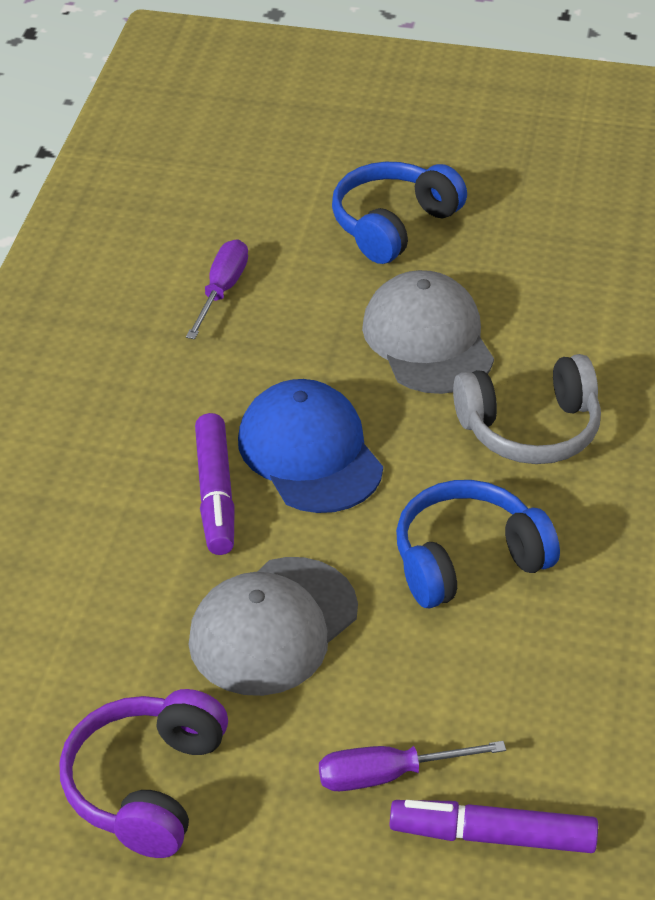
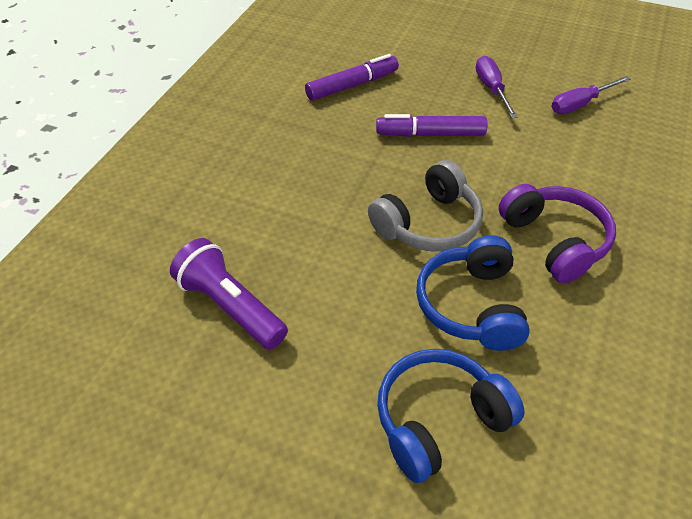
blue cap: 1 -> 0
grey cap: 2 -> 0
purple flashlight: 0 -> 1

